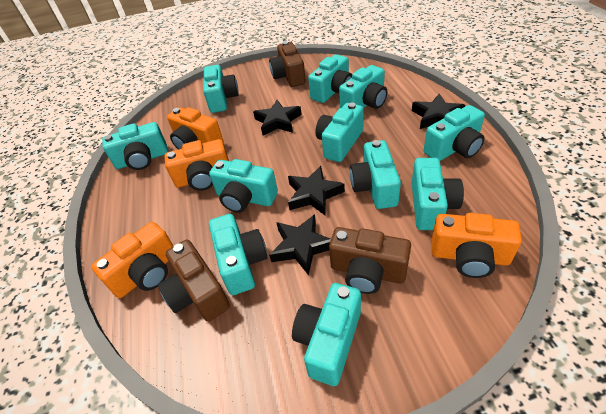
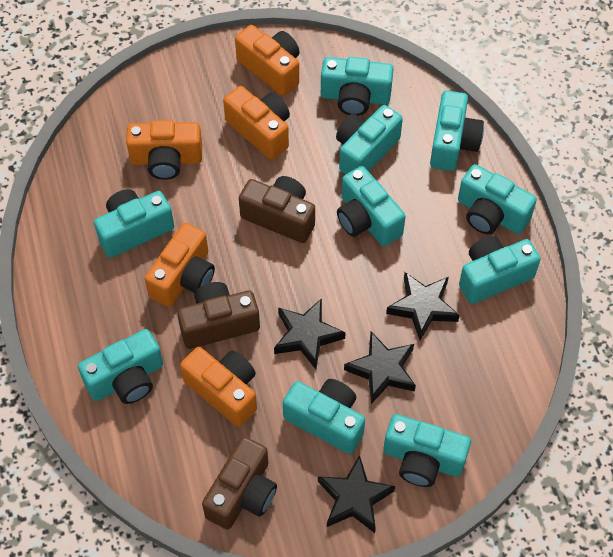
orange camera: 4 -> 5
turquoise camera: 11 -> 10

